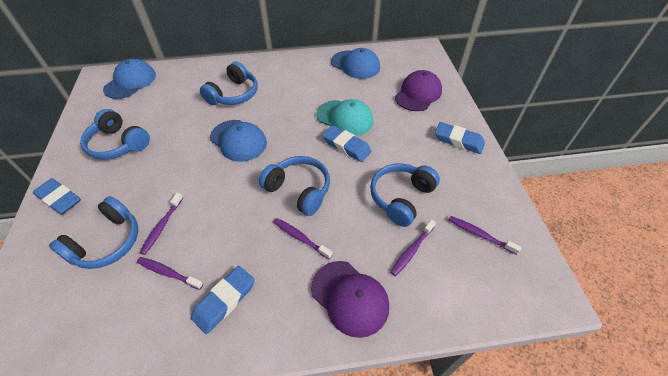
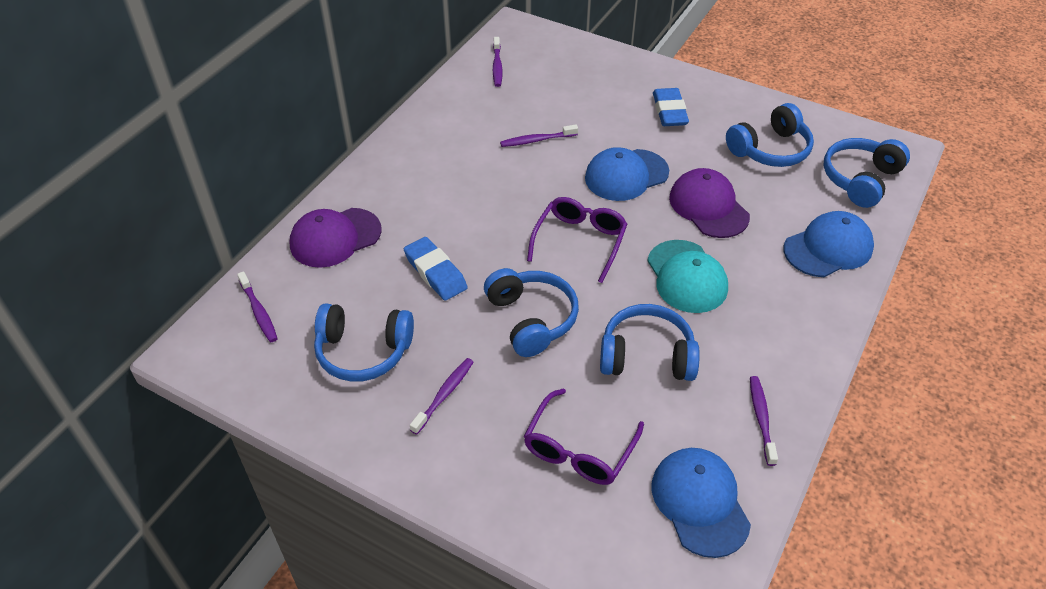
blue eraser: 4 -> 2
purple glasses: 0 -> 2

